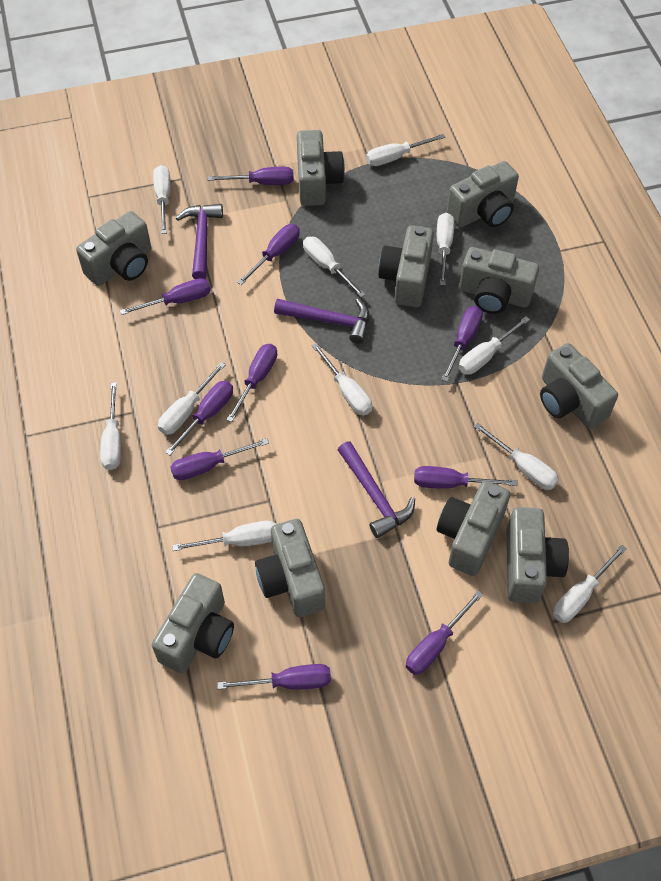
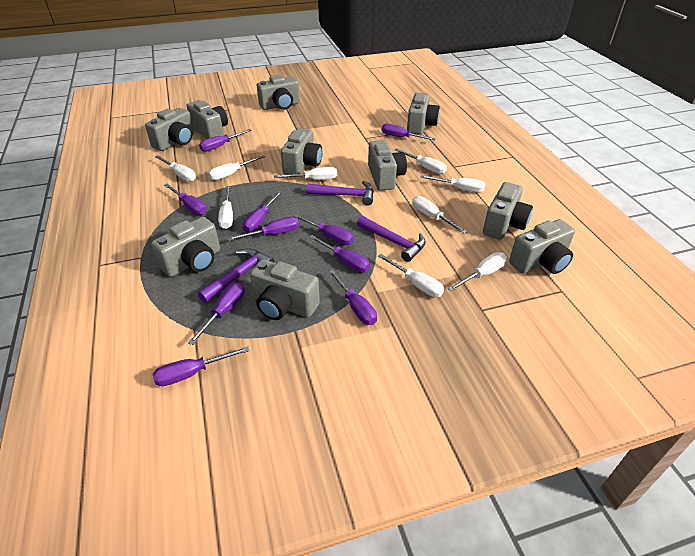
white screwdriver: 11 -> 9

